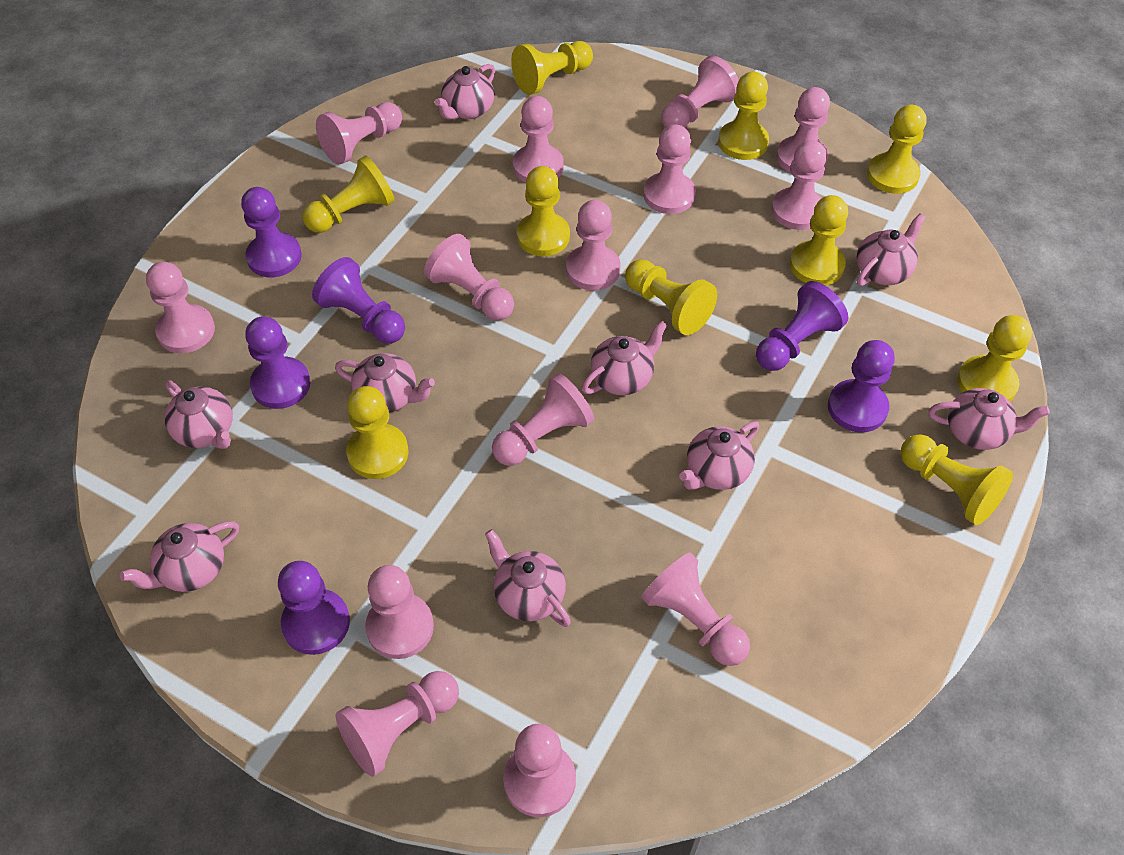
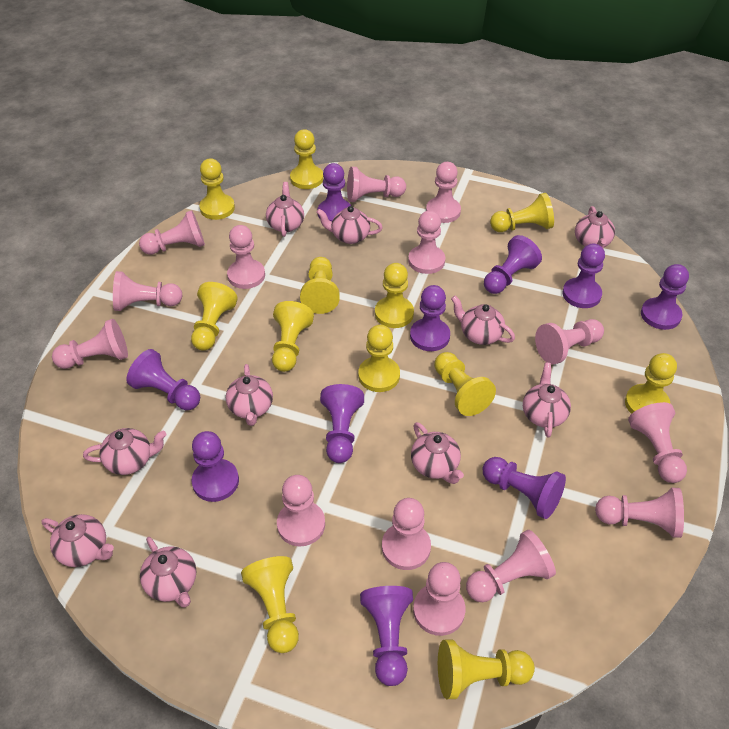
pink teapot: 9 -> 10
purple pawn: 6 -> 10
yellow pawn: 10 -> 12

